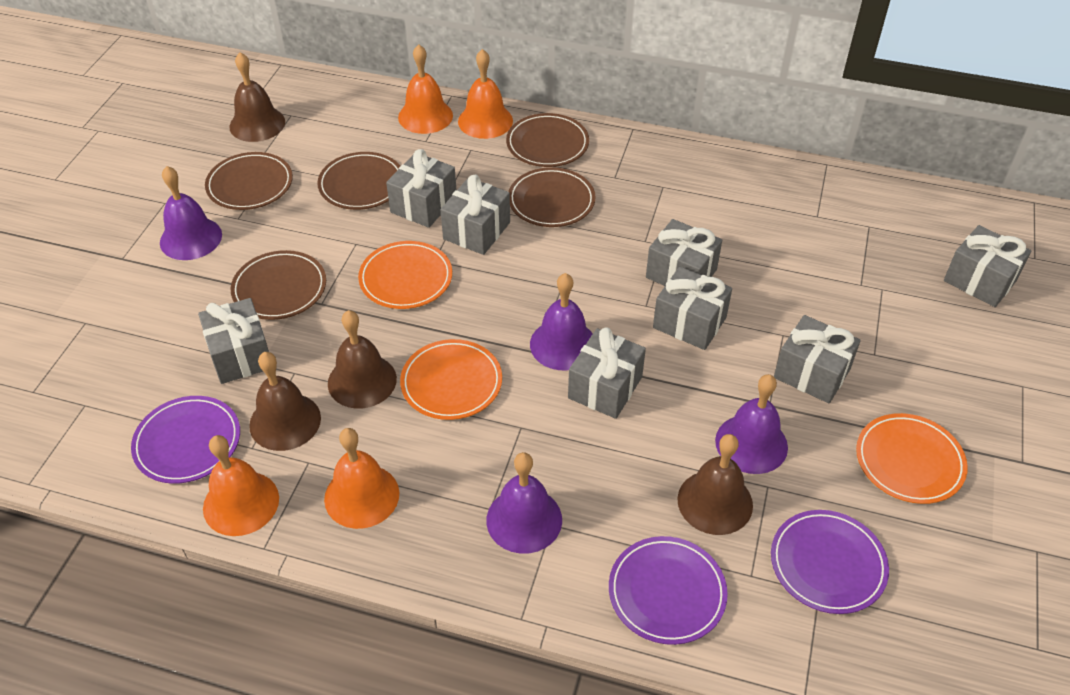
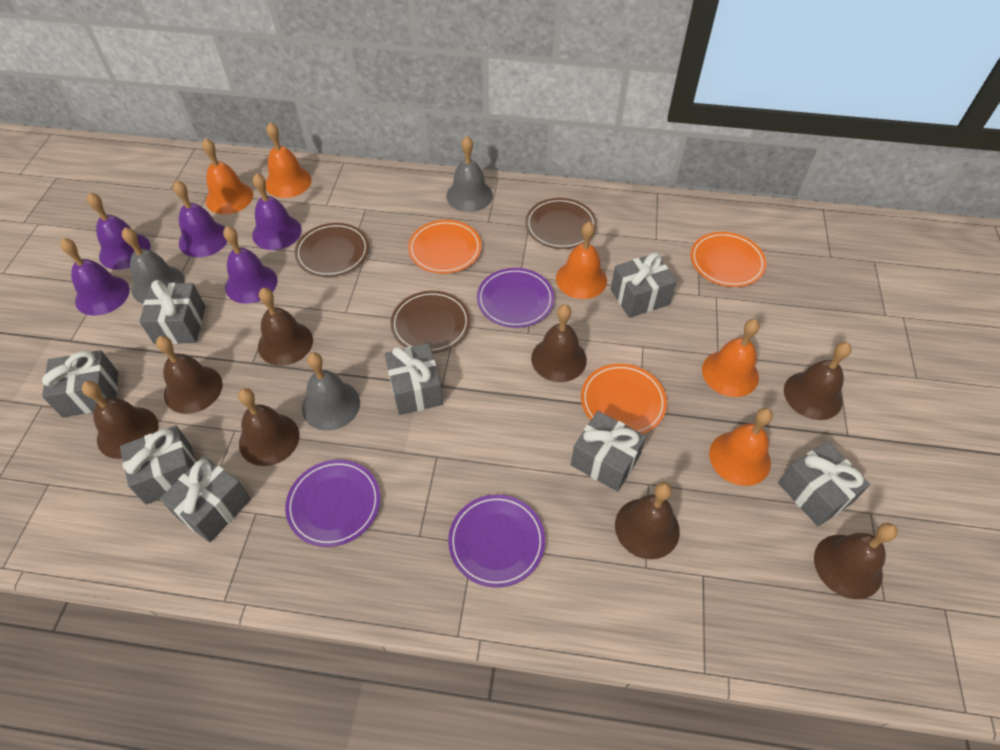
brown bell: 4 -> 8
brown plate: 5 -> 3
grey bell: 0 -> 3
orange bell: 4 -> 5
purple bell: 4 -> 5

